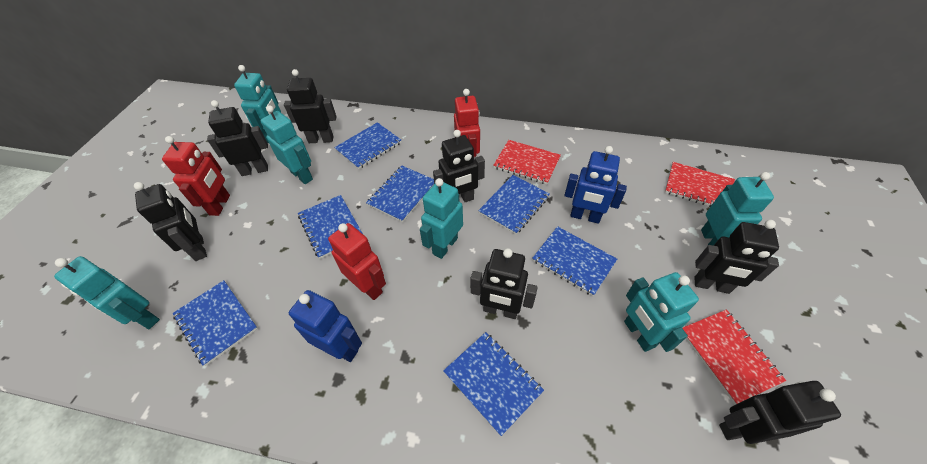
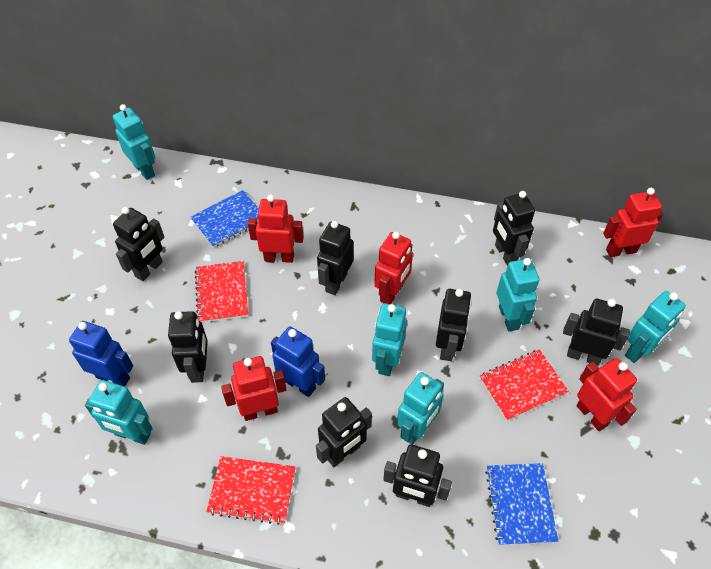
black robot: 7 -> 8
blue notebook: 7 -> 2
red robot: 3 -> 5

